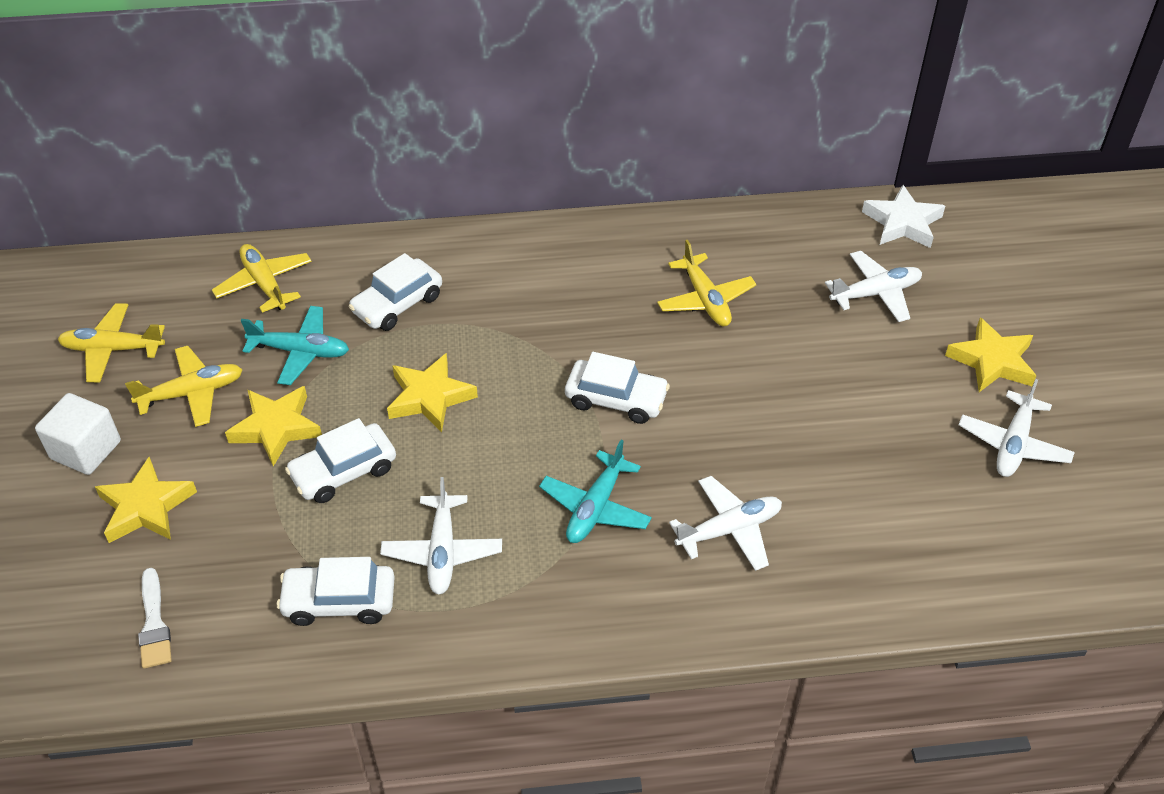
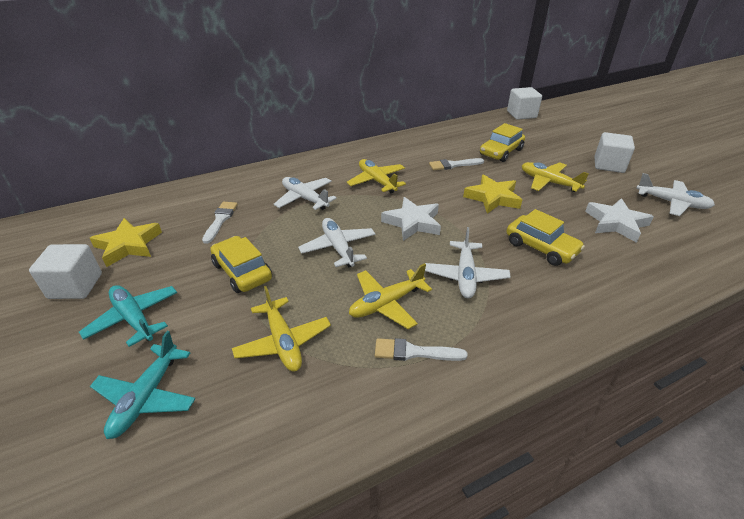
white brush: 1 -> 3
white car: 4 -> 0
white cube: 1 -> 3
white star: 1 -> 2
yellow car: 0 -> 3
yellow star: 4 -> 2

